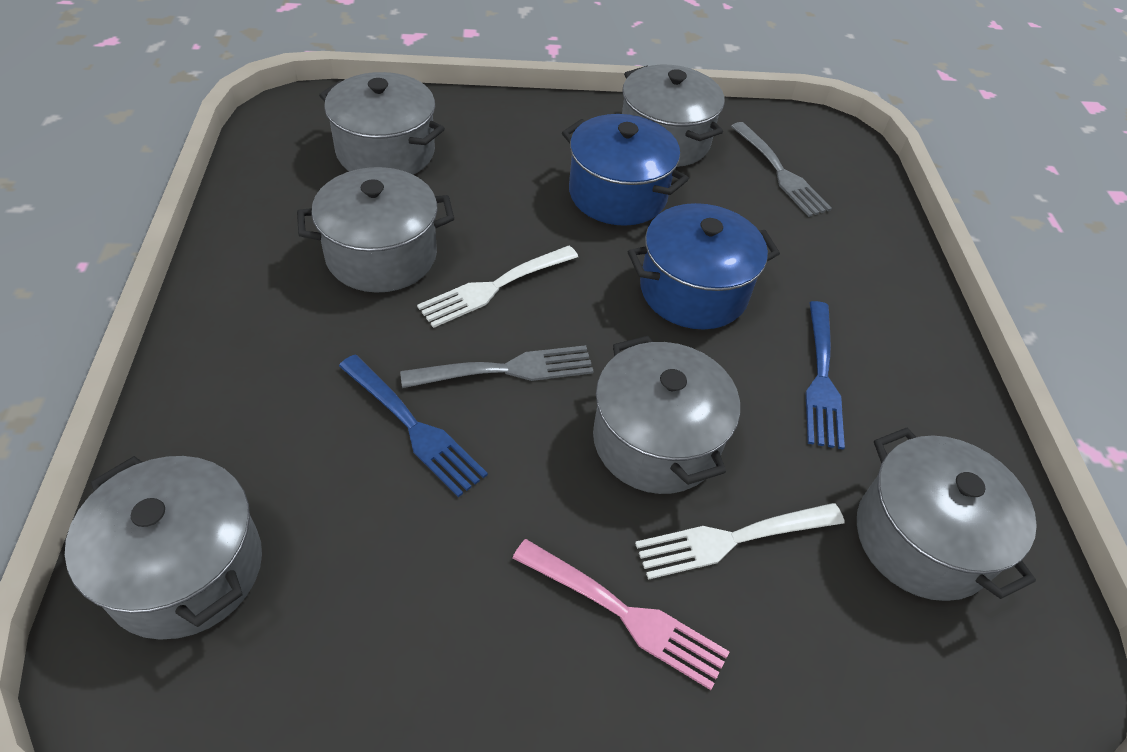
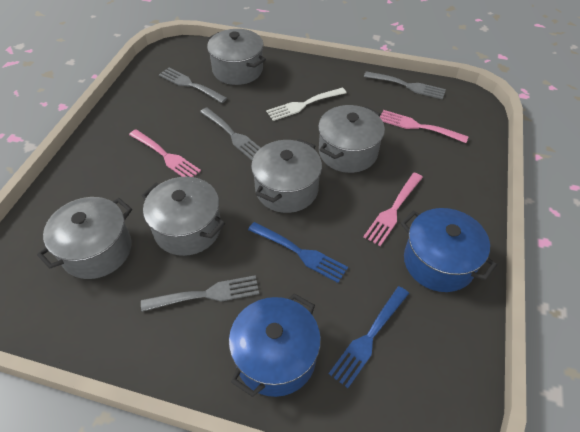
grey fork: 2 -> 4
grey pot: 6 -> 5
pink fork: 1 -> 3
white fork: 2 -> 1

